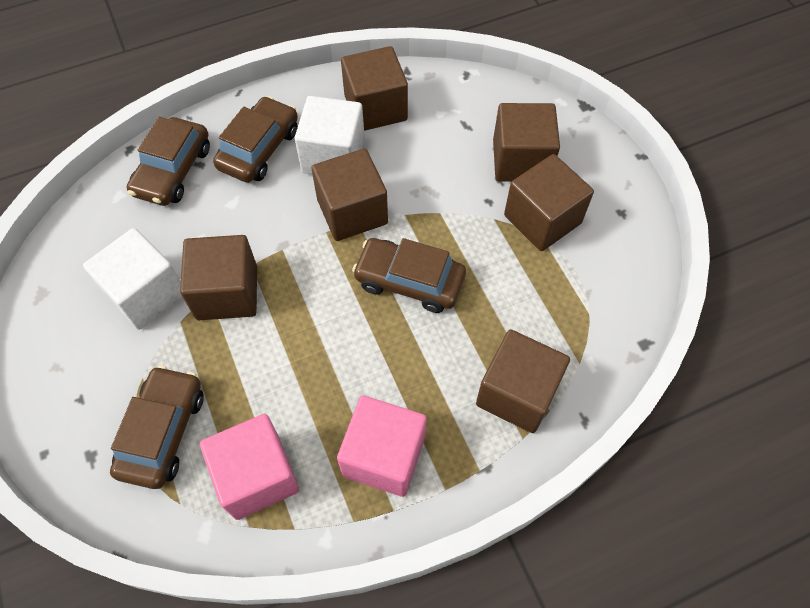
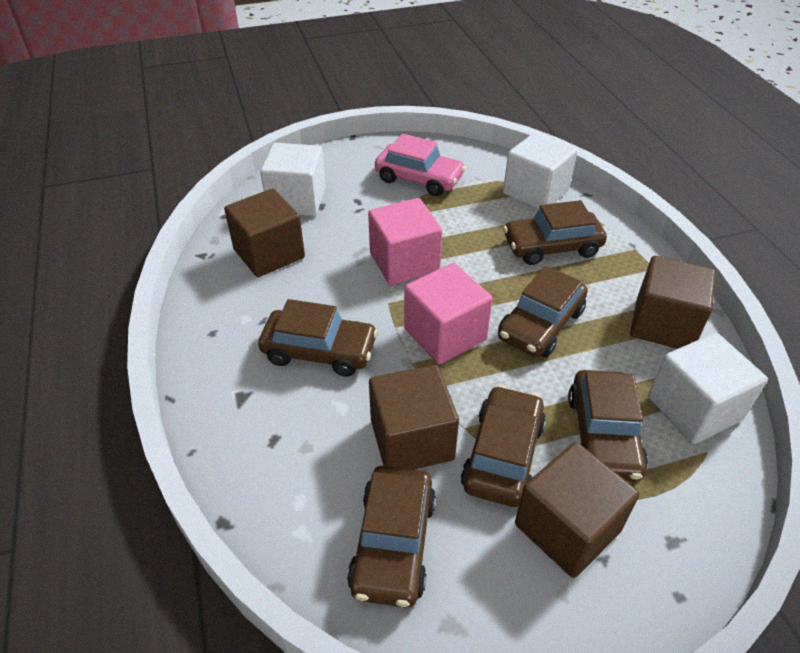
brown car: 4 -> 6
brown cube: 6 -> 4
pink car: 0 -> 1
white cube: 2 -> 3

